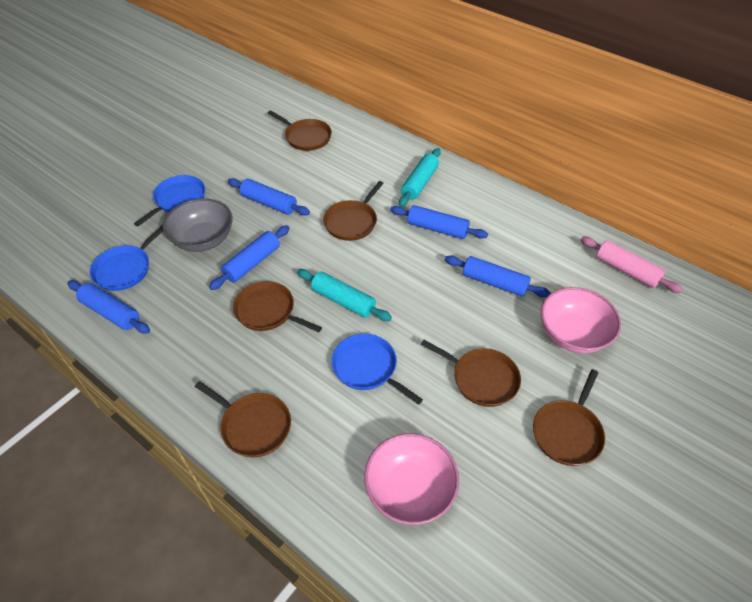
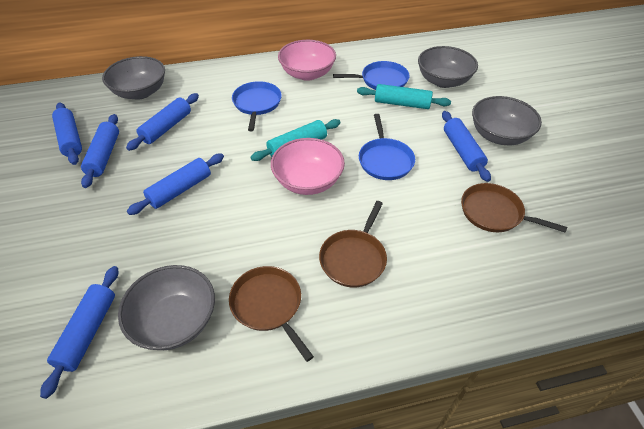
blue rolling pin: 5 -> 6
brown pan: 6 -> 3
grey bowl: 1 -> 4
pink rolling pin: 1 -> 0

